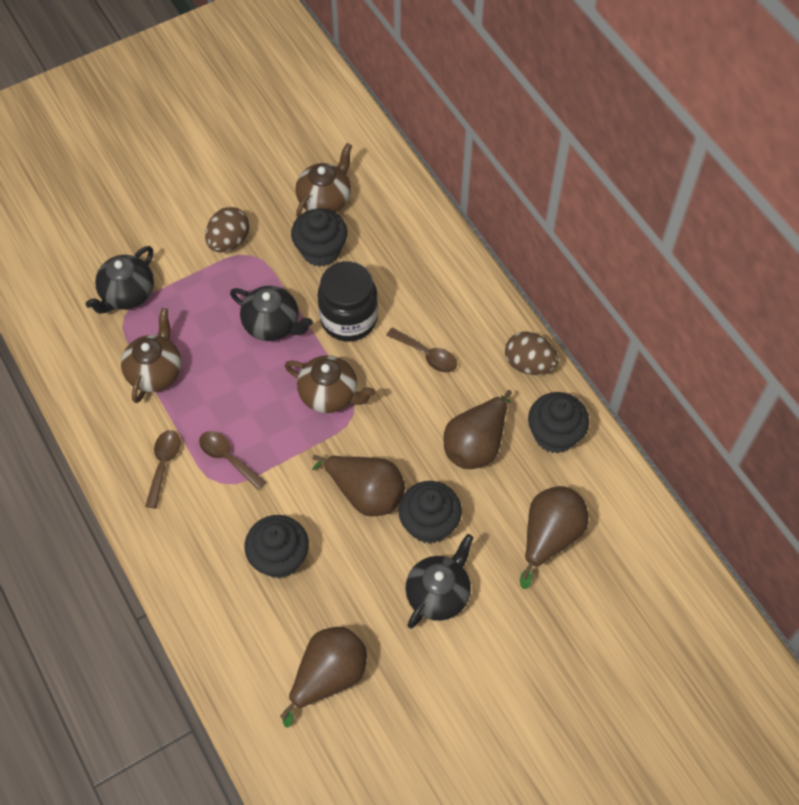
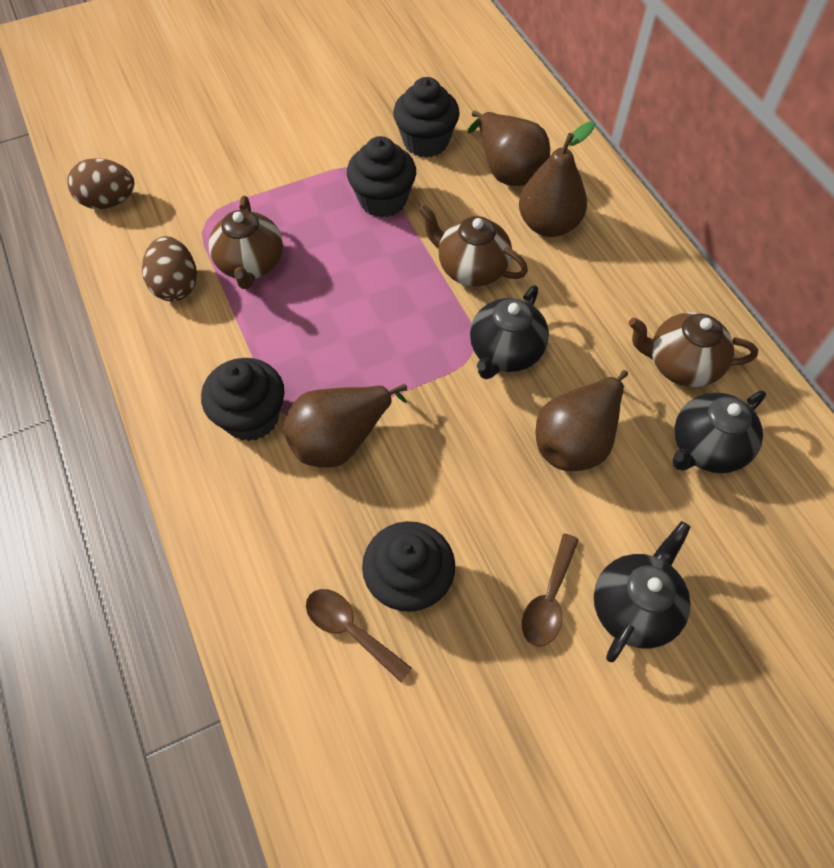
black jar: 1 -> 0
brown spoon: 3 -> 2

